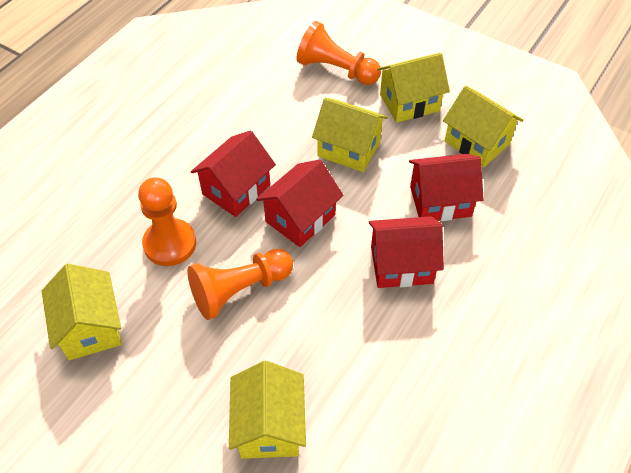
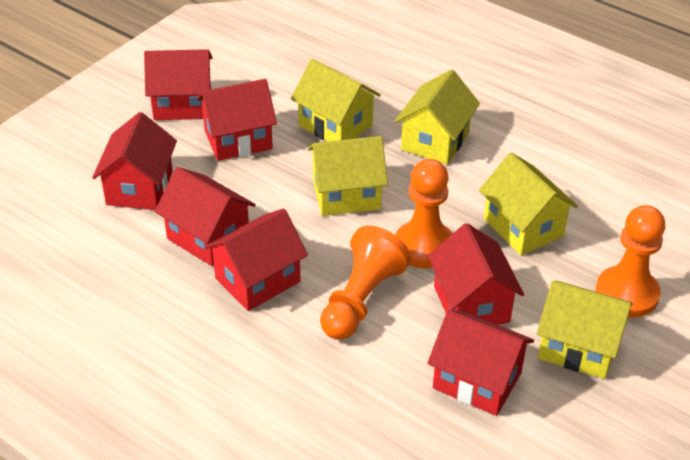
red house: 4 -> 7

